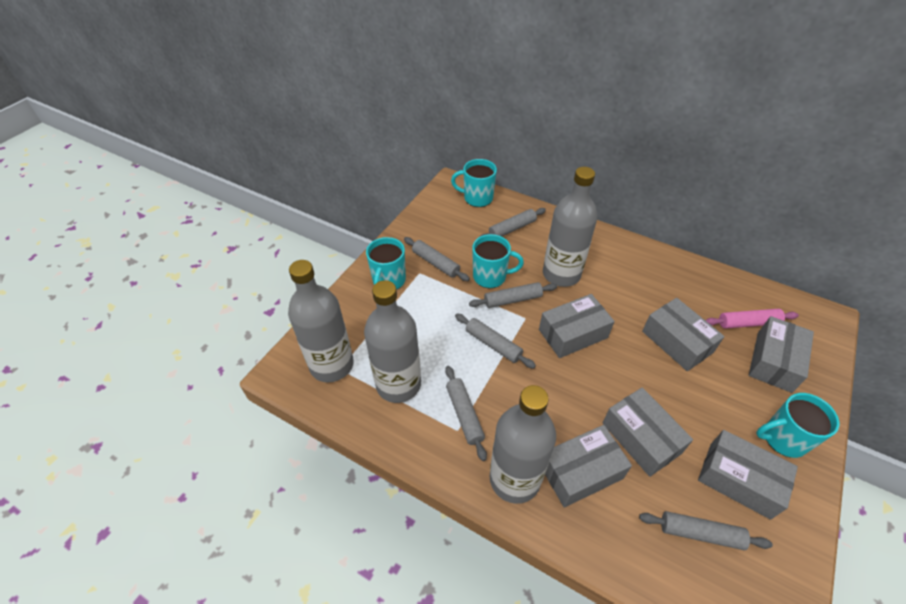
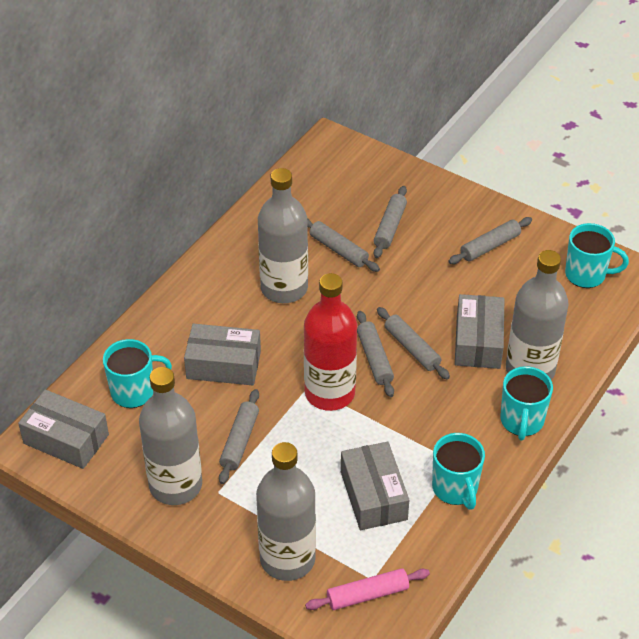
grey box: 6 -> 4
red bottle: 0 -> 1

